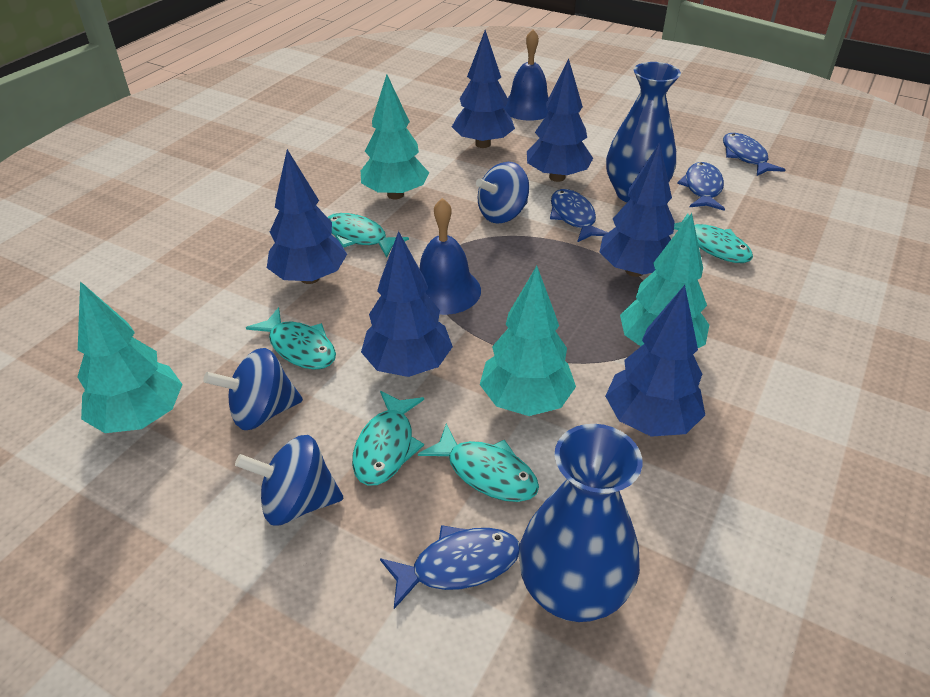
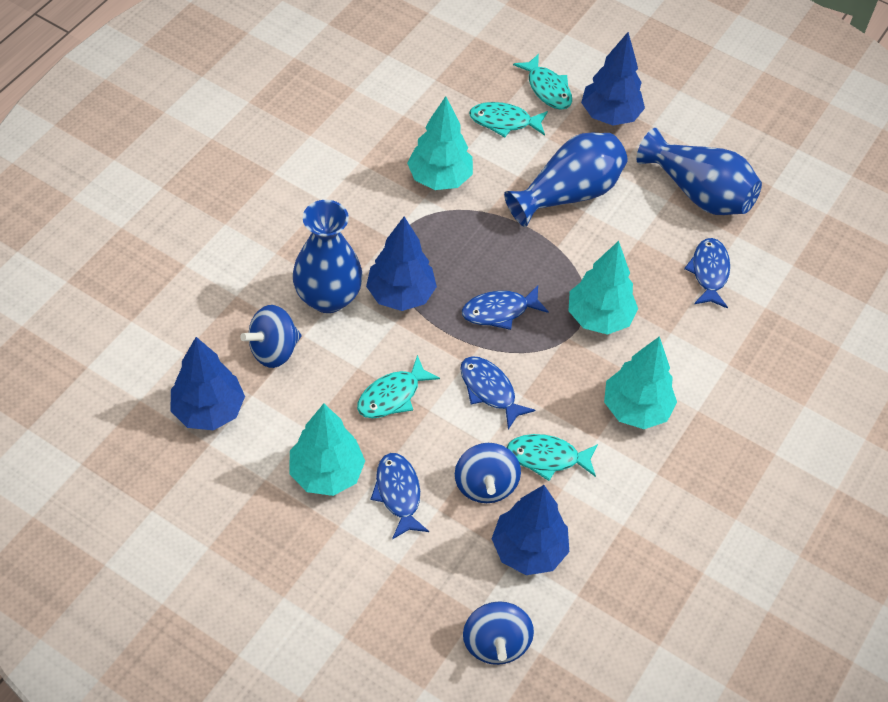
blue bell: 2 -> 0
blue tree: 6 -> 4
blue vase: 2 -> 3
turquoise fish: 5 -> 4

